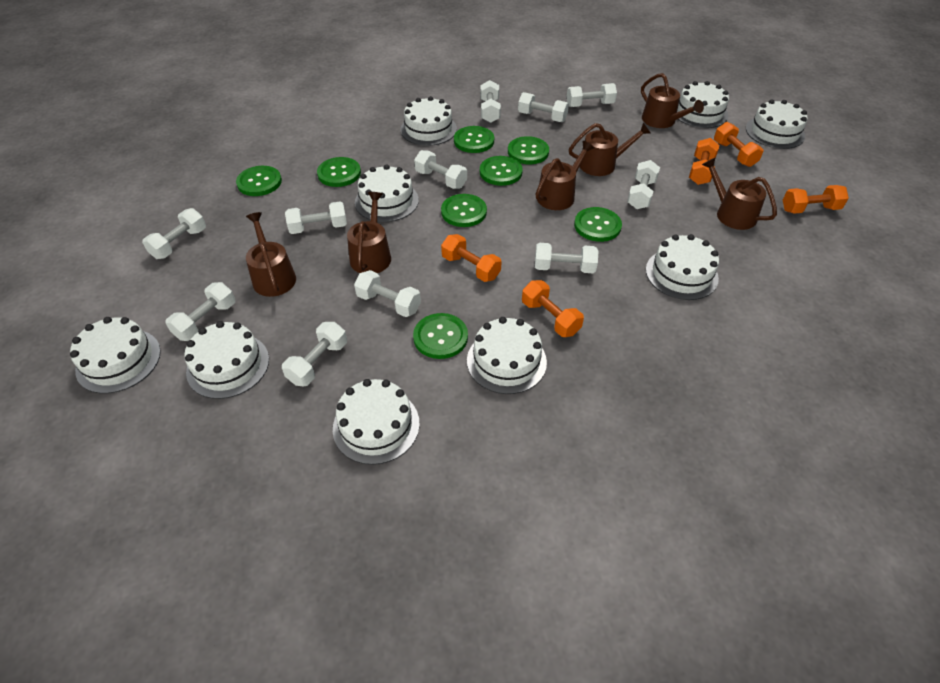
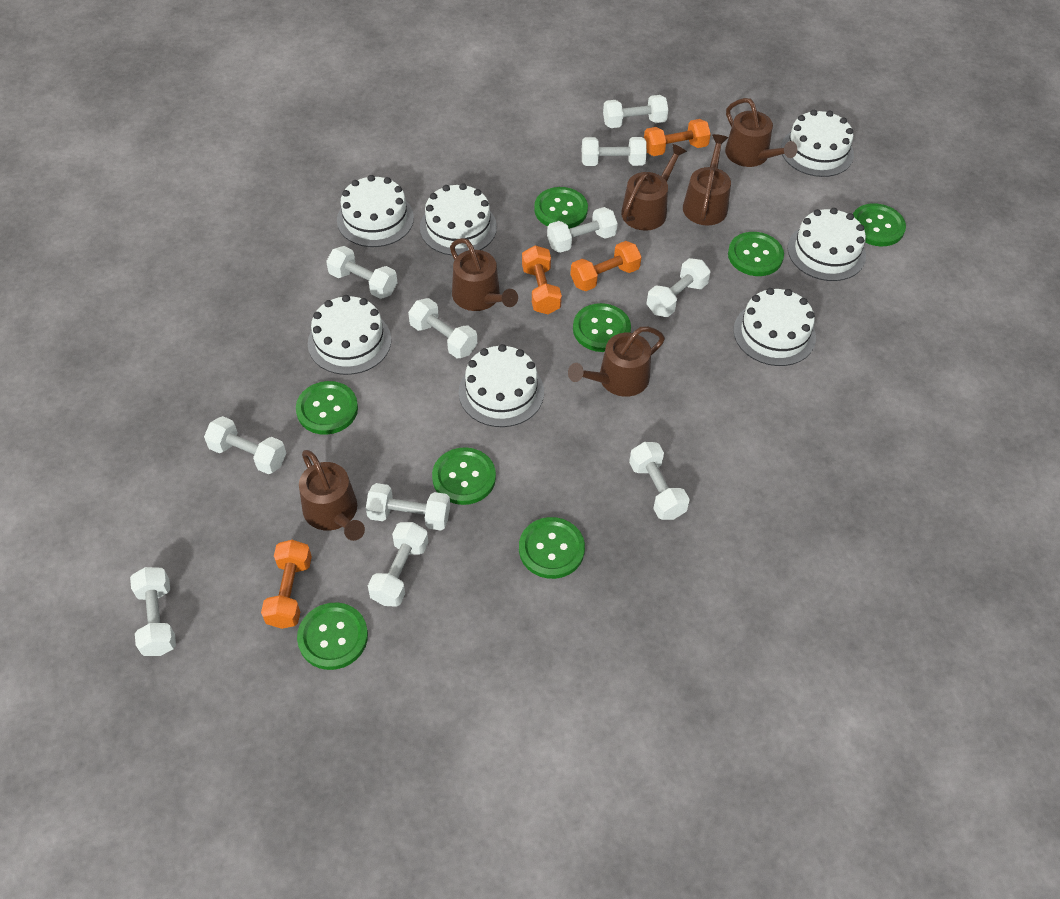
orange dumbbell: 5 -> 4
white cake: 9 -> 7

